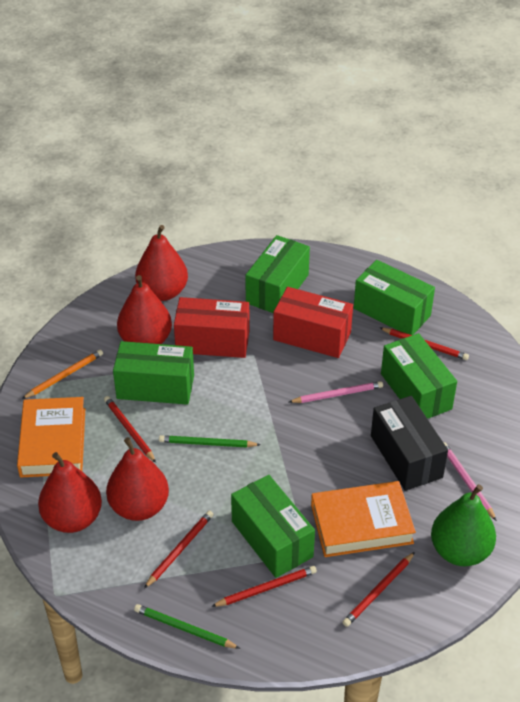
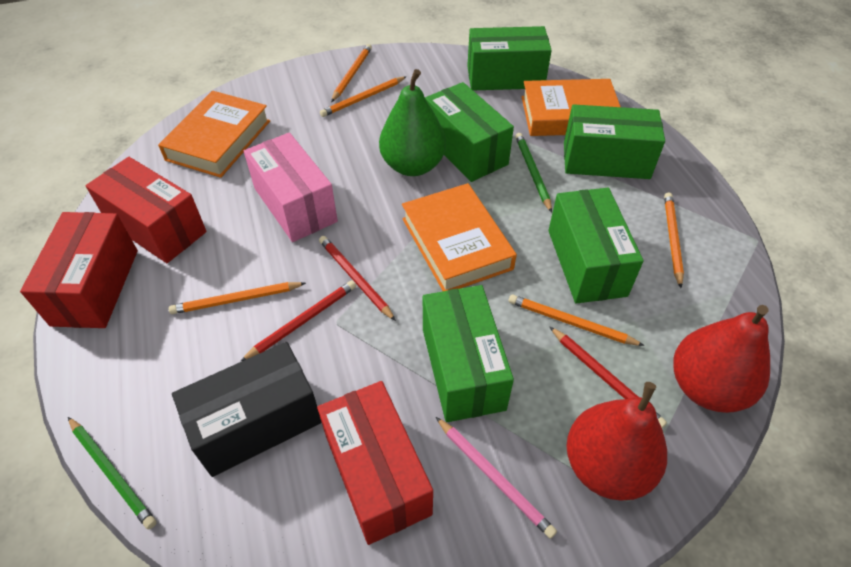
orange book: 2 -> 3
orange pencil: 1 -> 5
pink box: 0 -> 1
pink pencil: 2 -> 1
red box: 2 -> 3
red pear: 4 -> 2
red pencil: 5 -> 3

